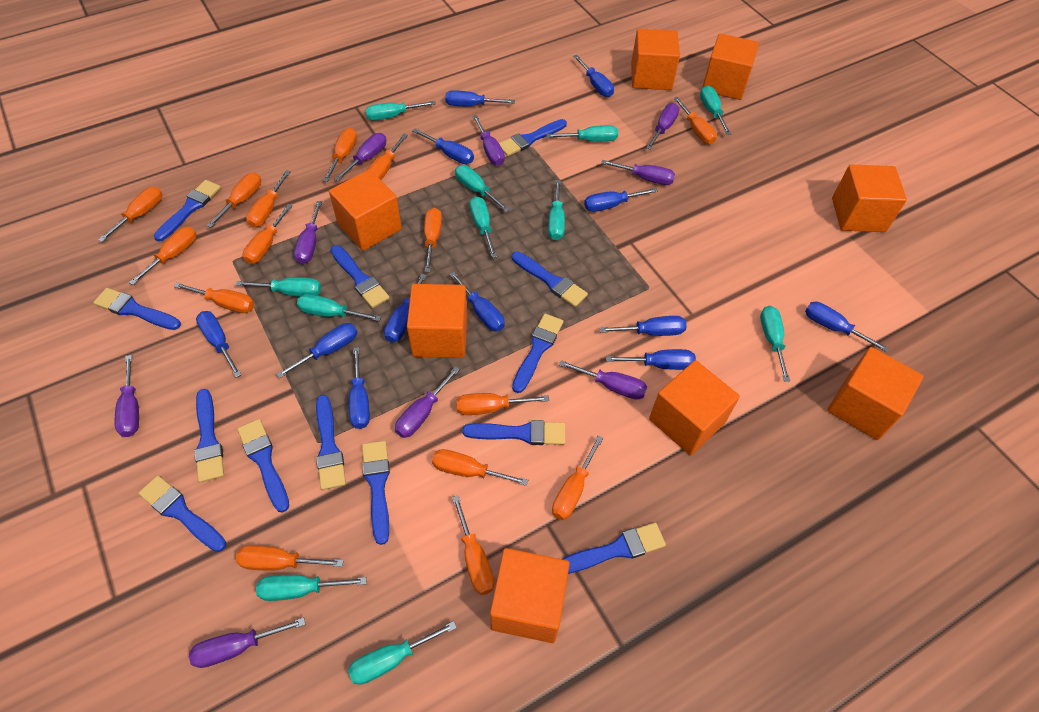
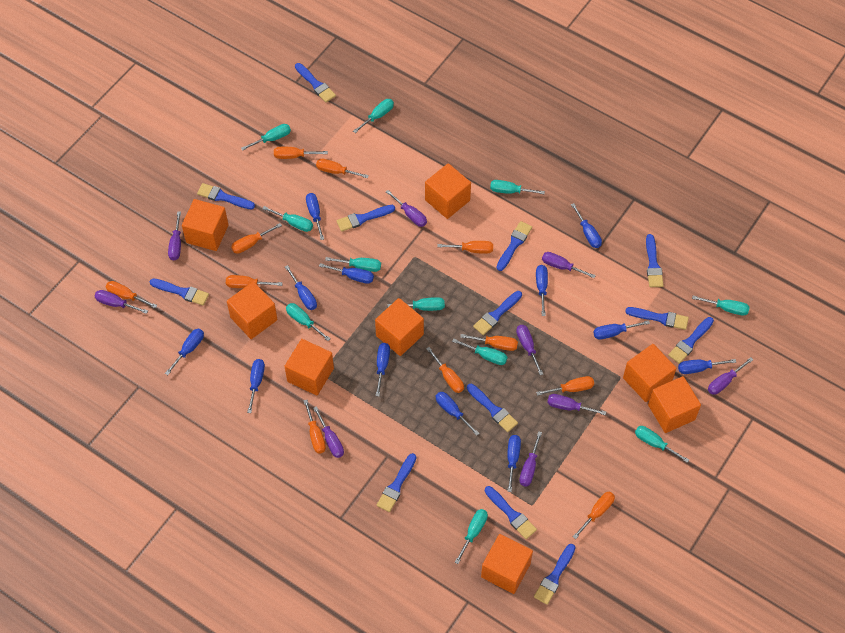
orange screwdriver: 15 -> 11

